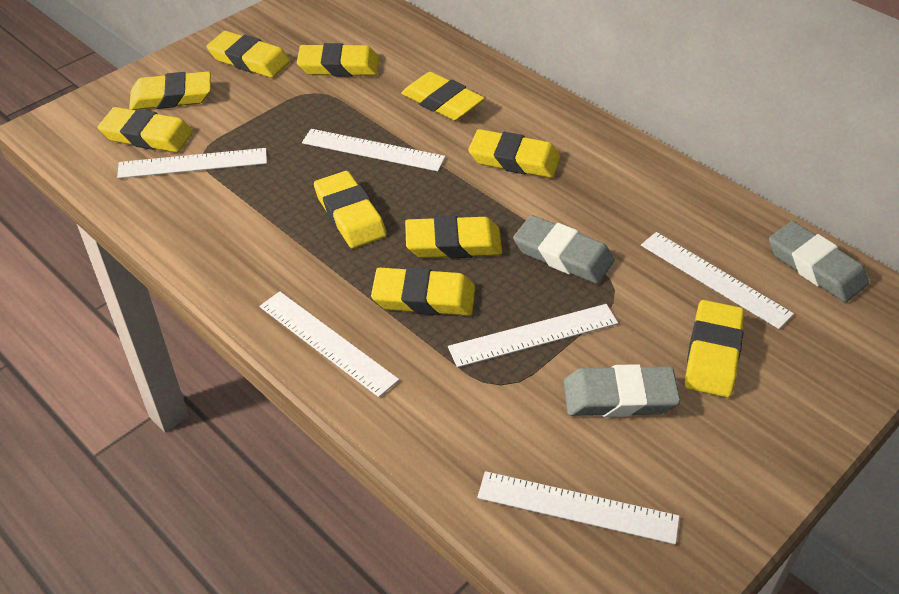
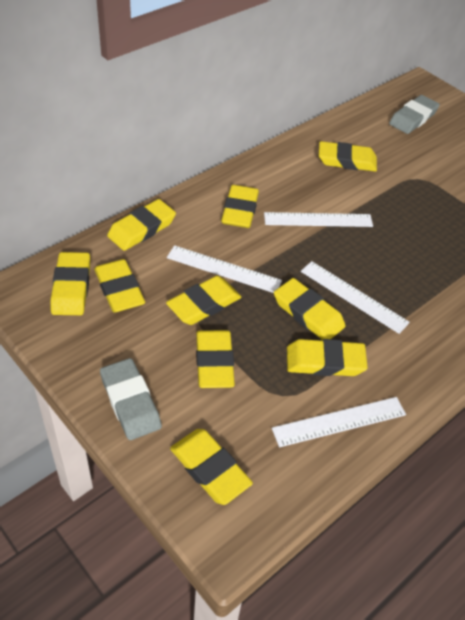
grey eraser: 3 -> 2
white ruler: 6 -> 4

